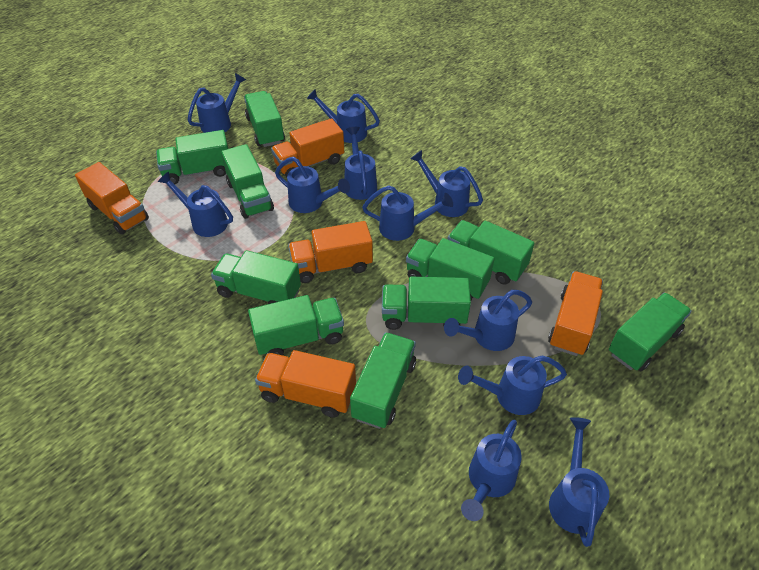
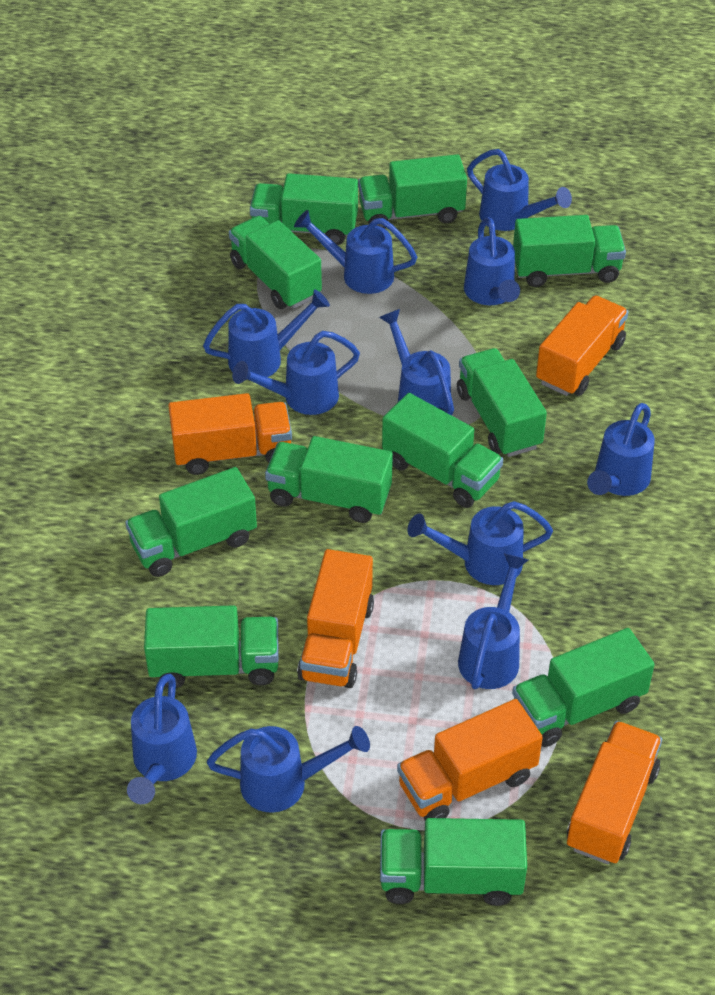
green truck: 10 -> 11

